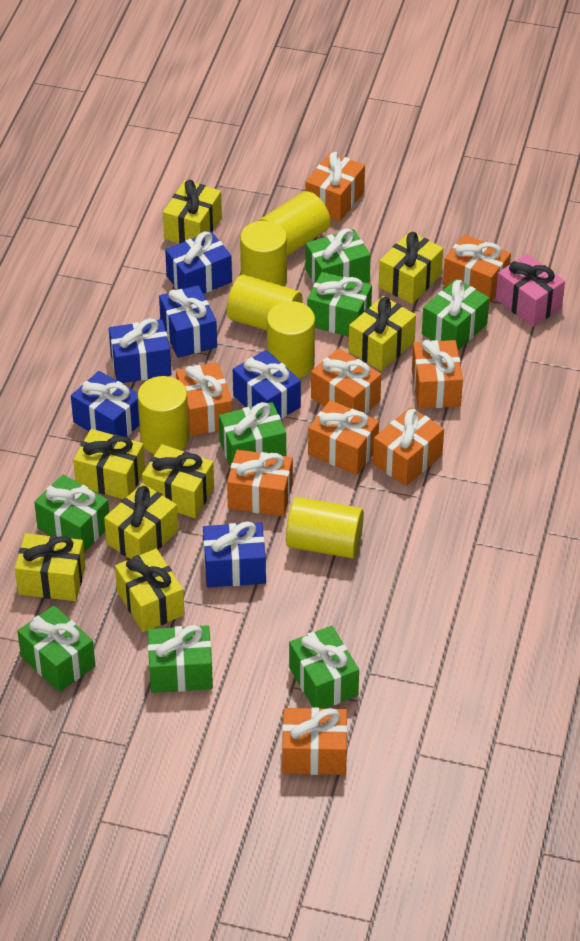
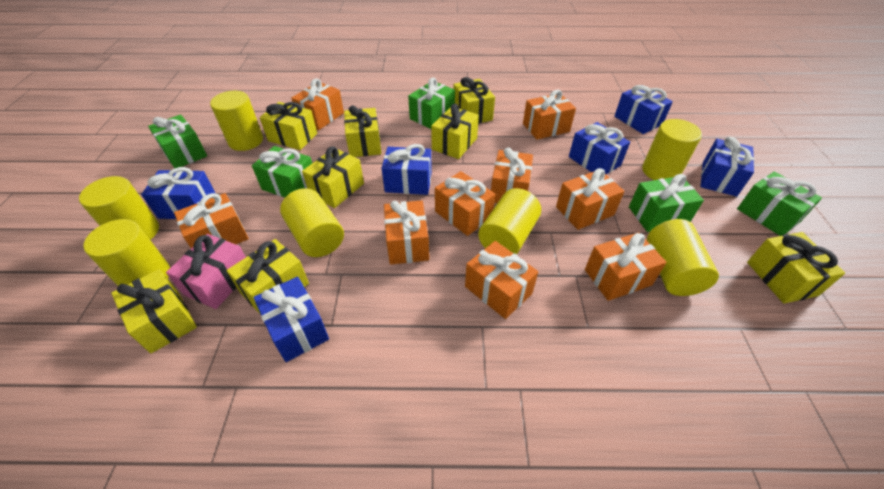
green gift: 8 -> 5
yellow cylinder: 6 -> 7

